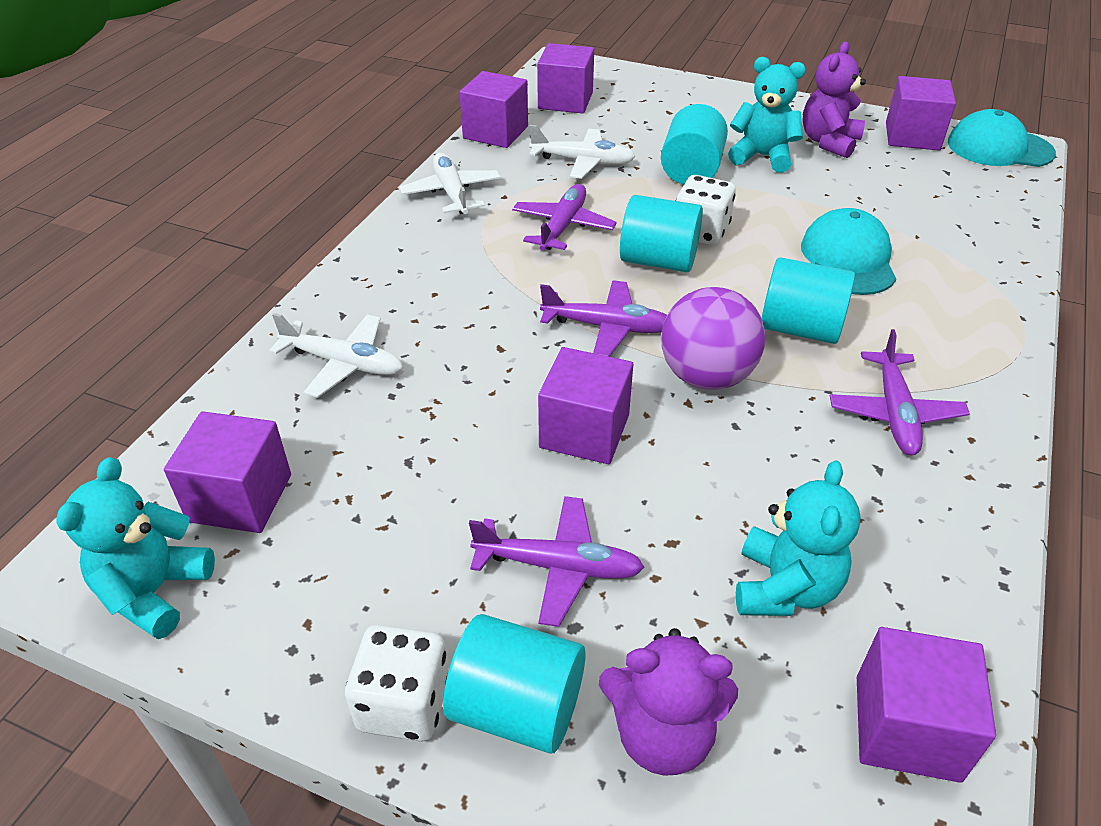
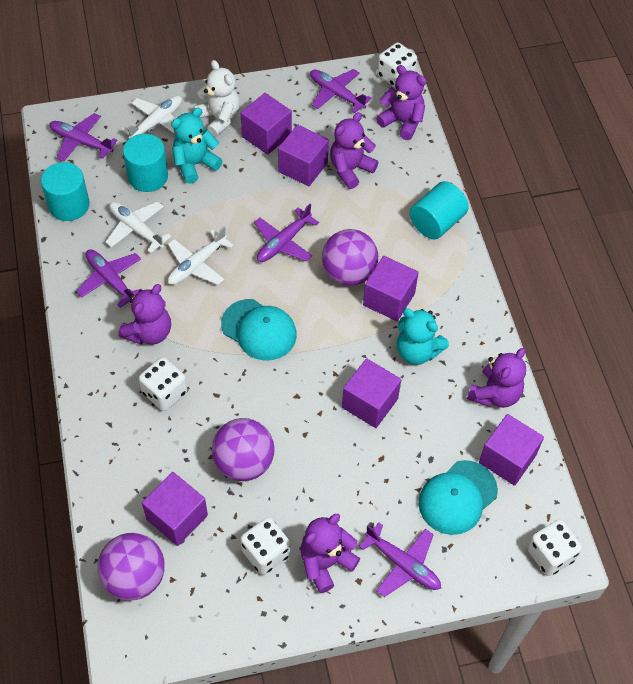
purple ball: 1 -> 3
purple plane: 4 -> 5
purple teddy bear: 2 -> 5
turquoise cylinder: 4 -> 3
turquoise teddy bear: 3 -> 2
white dice: 2 -> 4
white teddy bear: 0 -> 1

